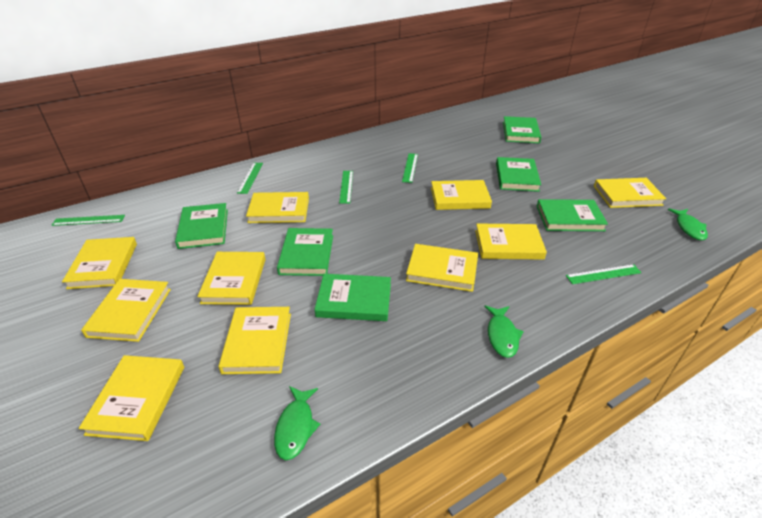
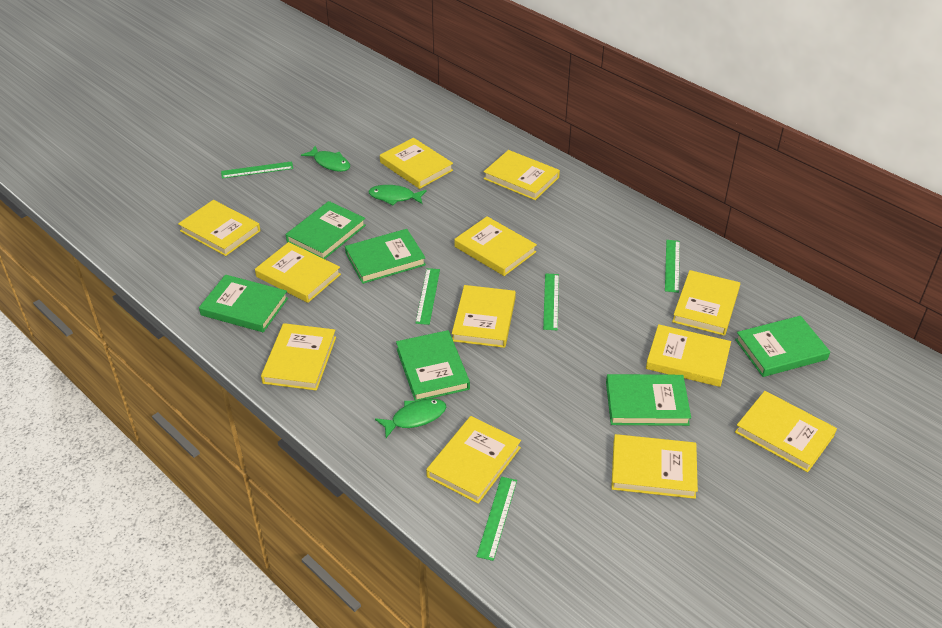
yellow book: 10 -> 12

